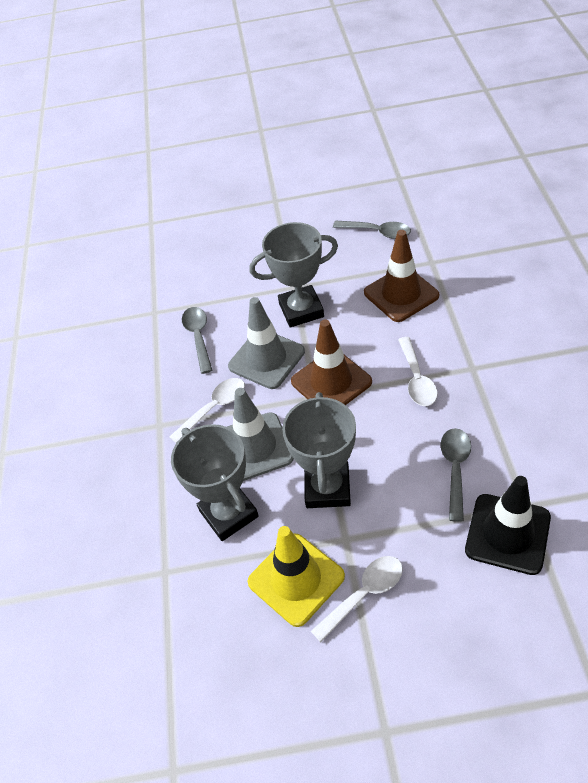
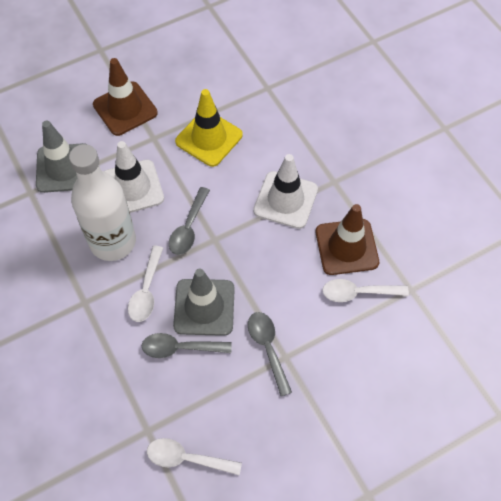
black traffic cone: 1 -> 0
grey trophy: 3 -> 0
white bottle: 0 -> 1
white traffic cone: 0 -> 2

